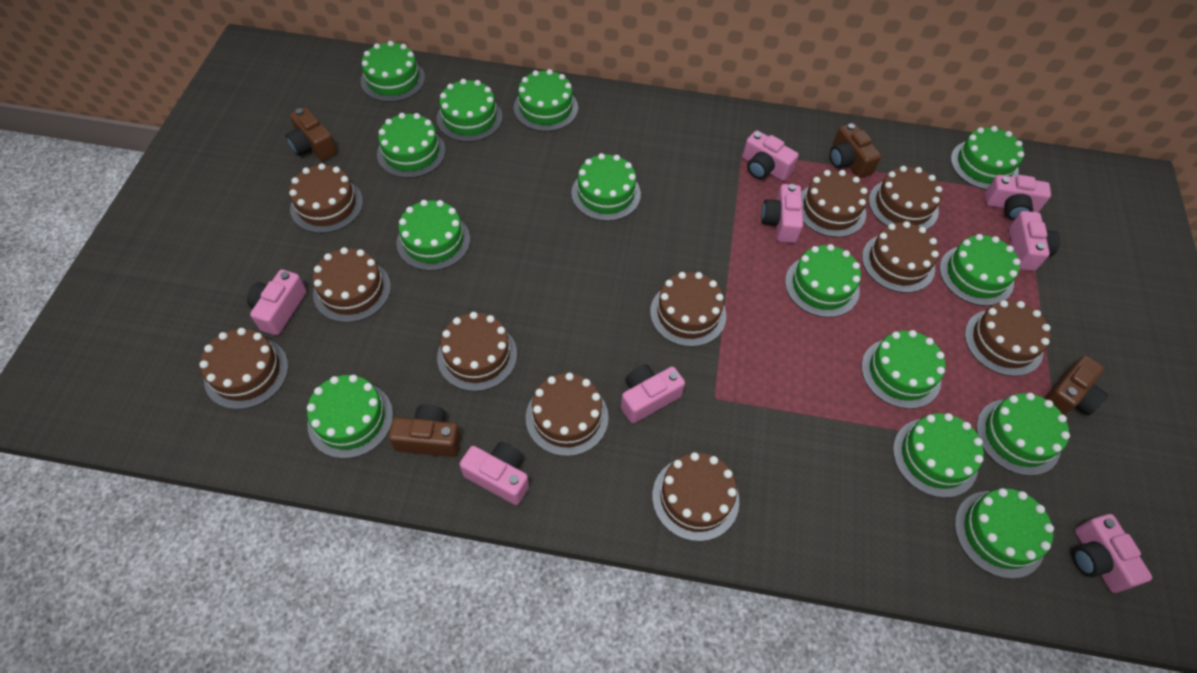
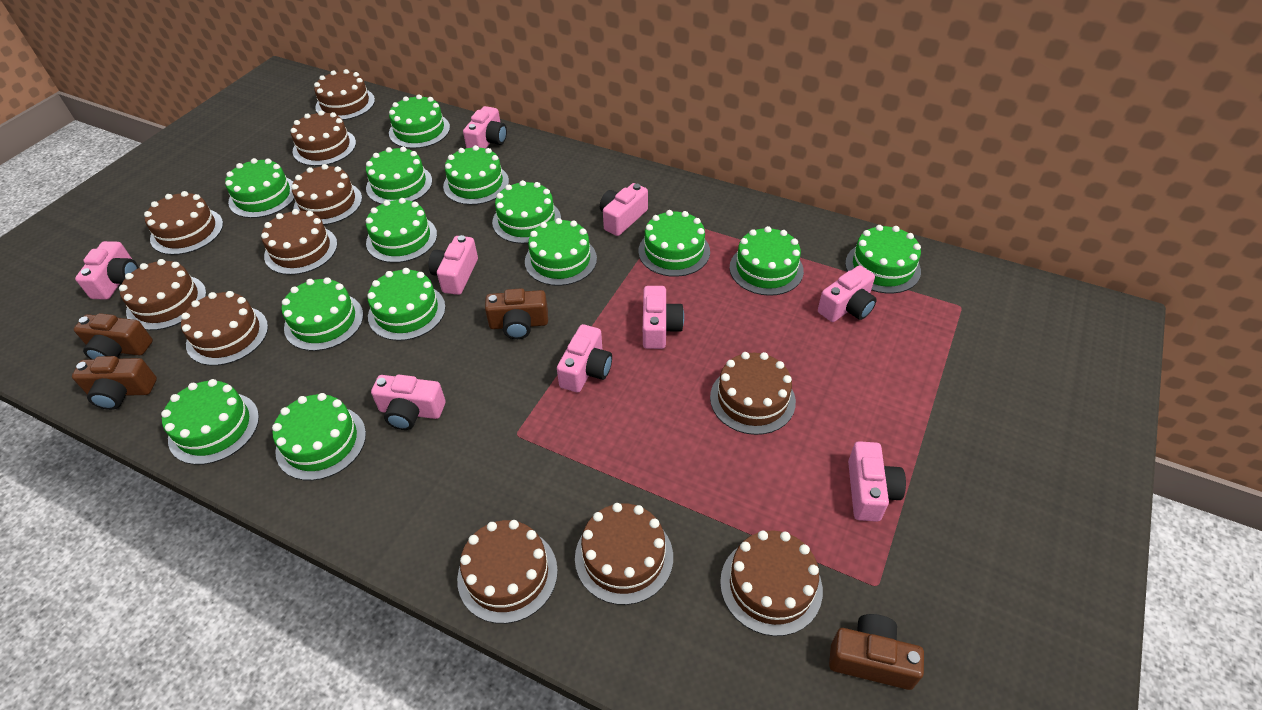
pink camera: 8 -> 9

